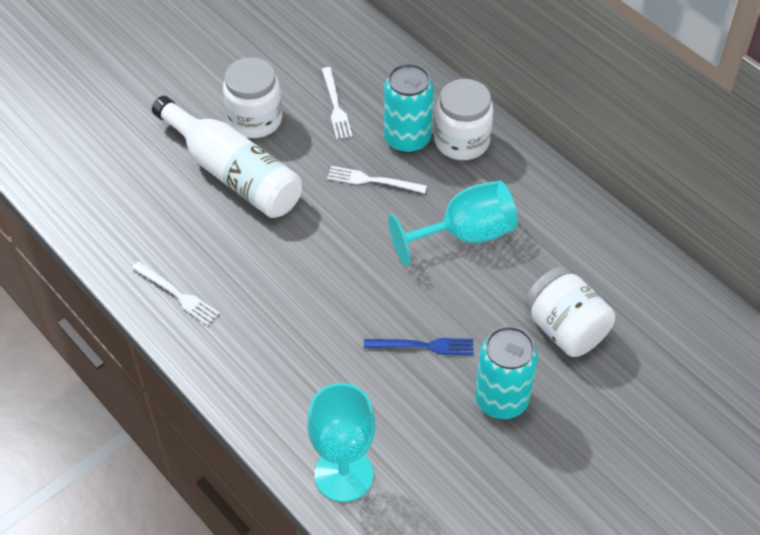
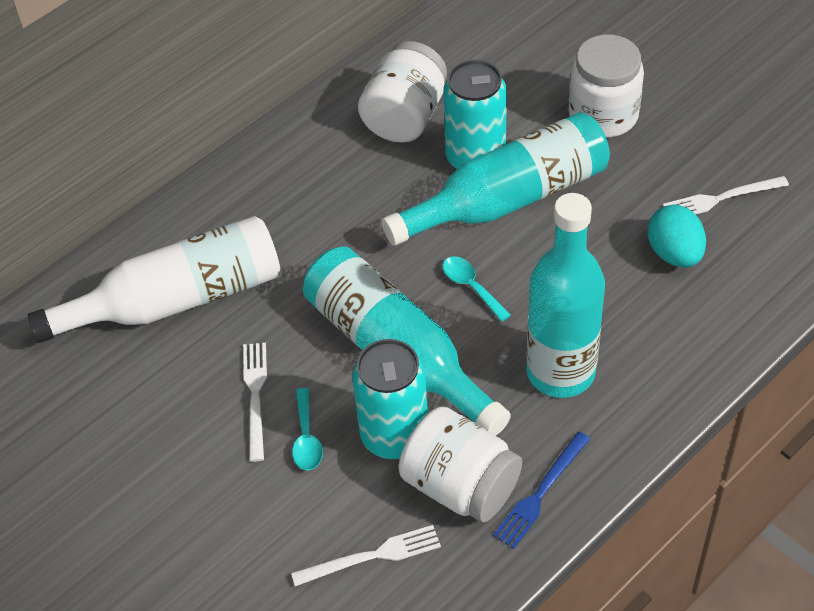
turquoise bottle: 0 -> 3
turquoise egg: 0 -> 1
turquoise goblet: 2 -> 0
turquoise spoon: 0 -> 2

